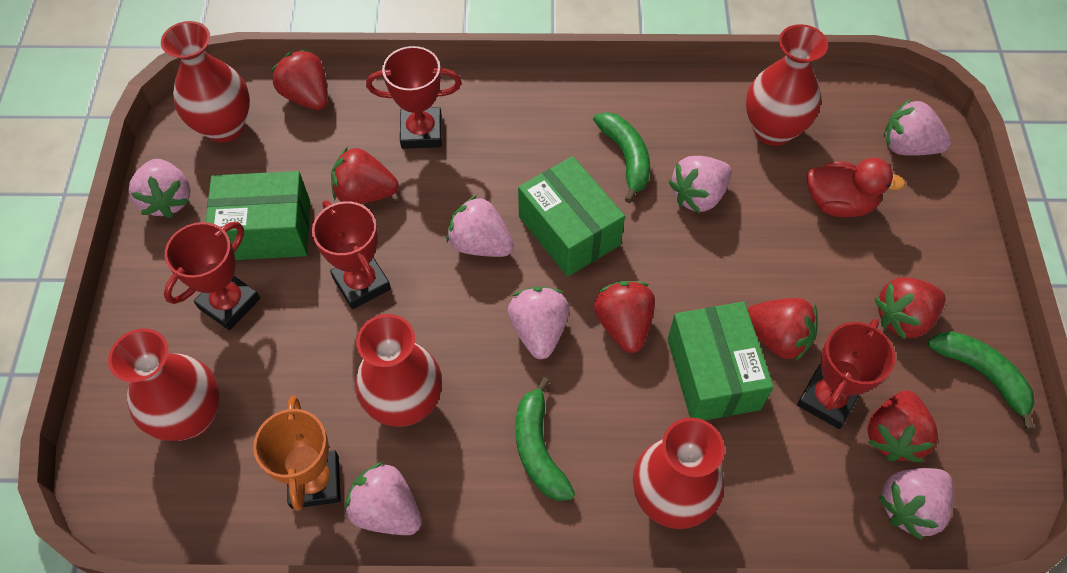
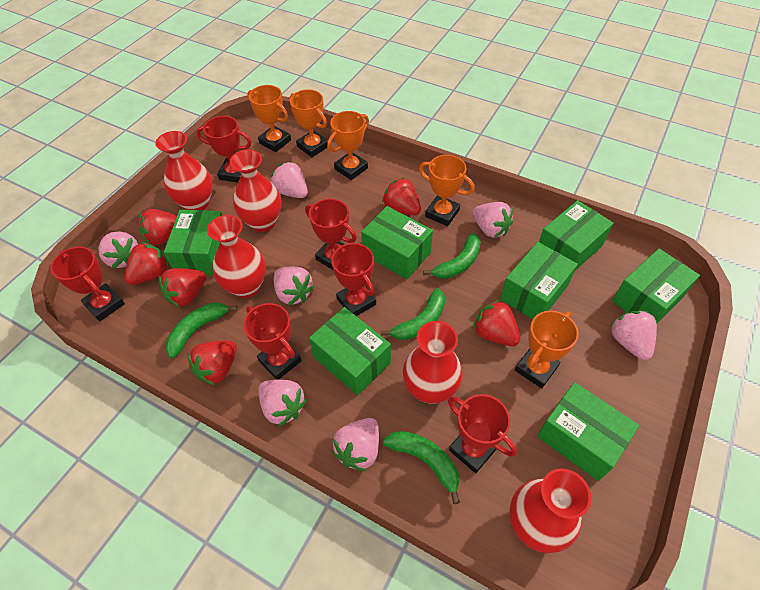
green banana: 3 -> 4
green box: 3 -> 7
orange trophy: 1 -> 5
red duck: 1 -> 0
red trophy: 4 -> 6

